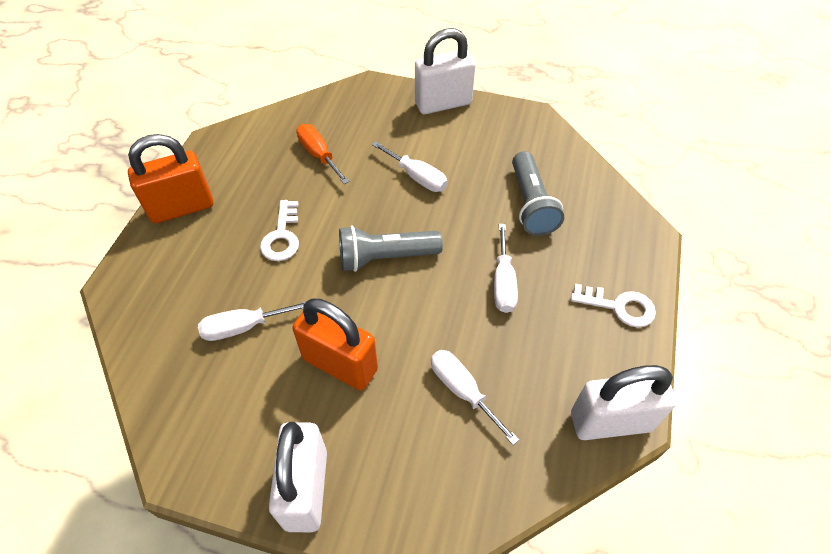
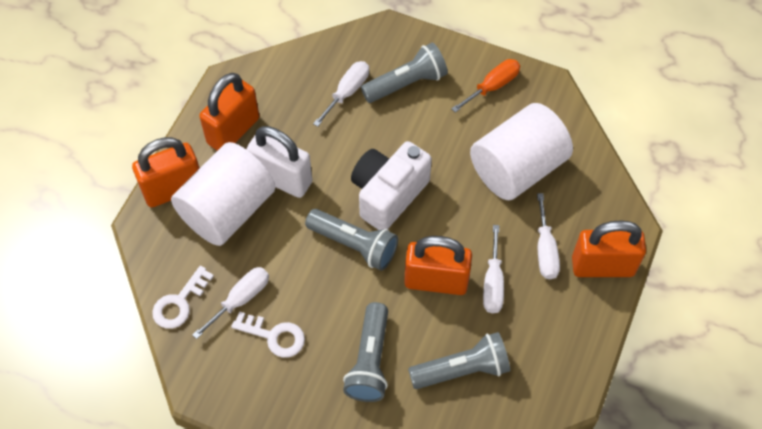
grey flashlight: 2 -> 4
orange padlock: 2 -> 4
white camera: 0 -> 1
white cylinder: 0 -> 2
white padlock: 3 -> 1

